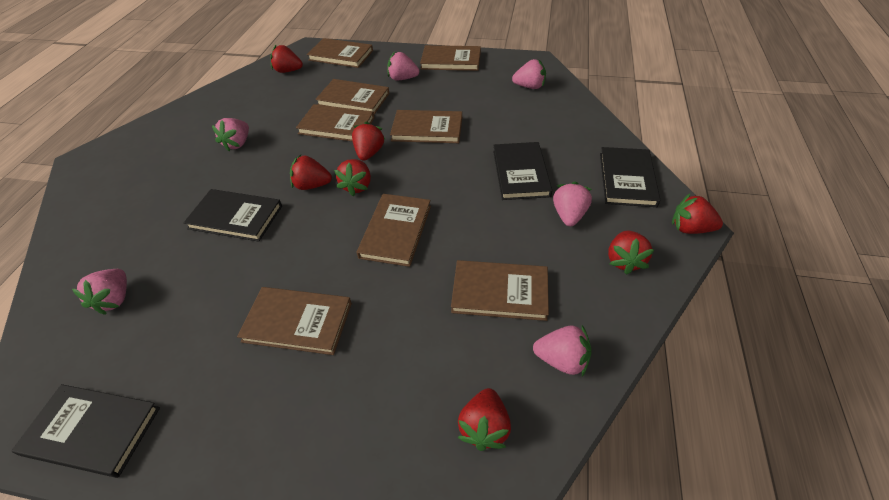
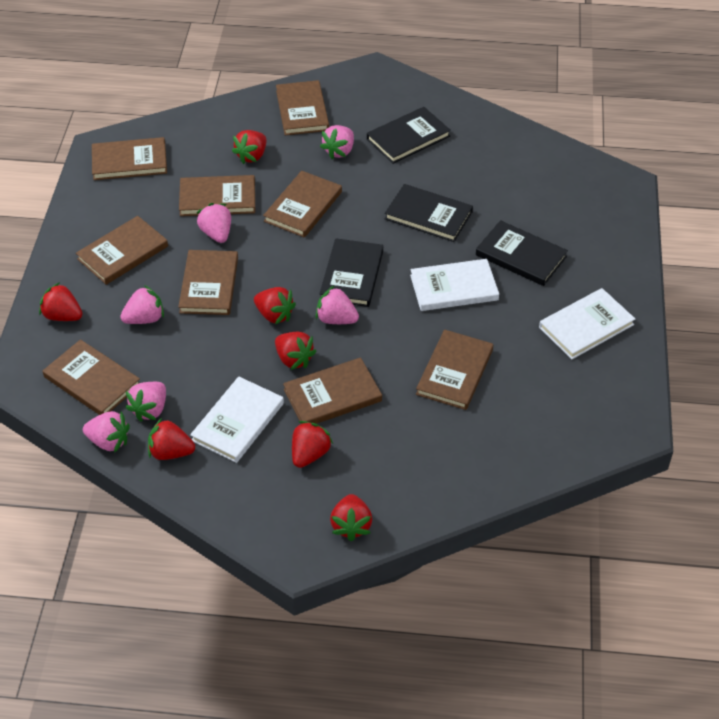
brown book: 8 -> 9
white book: 0 -> 3

